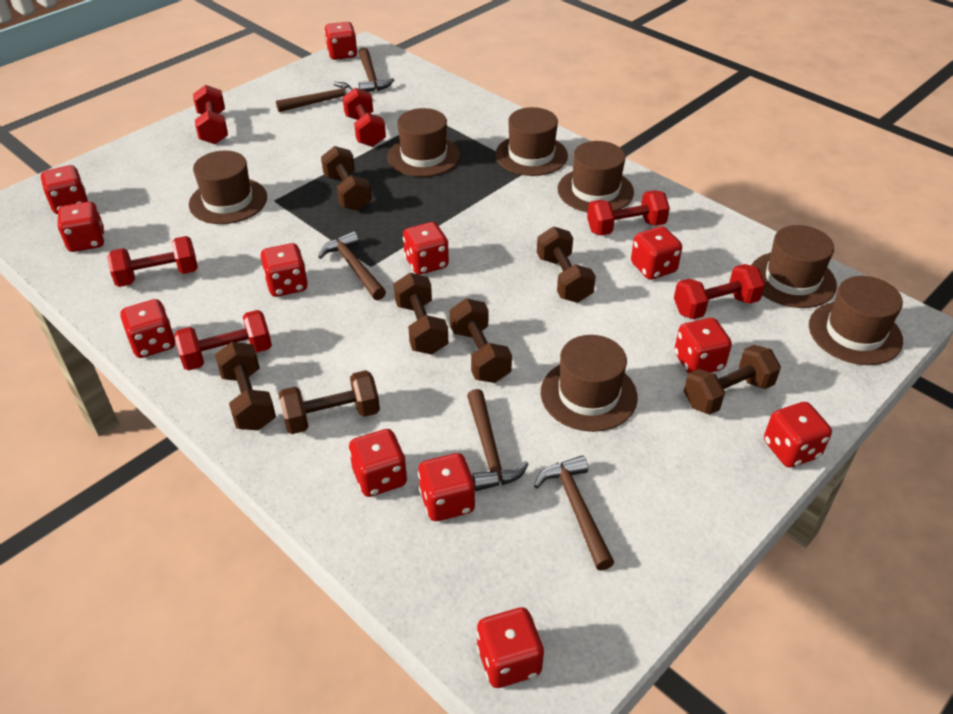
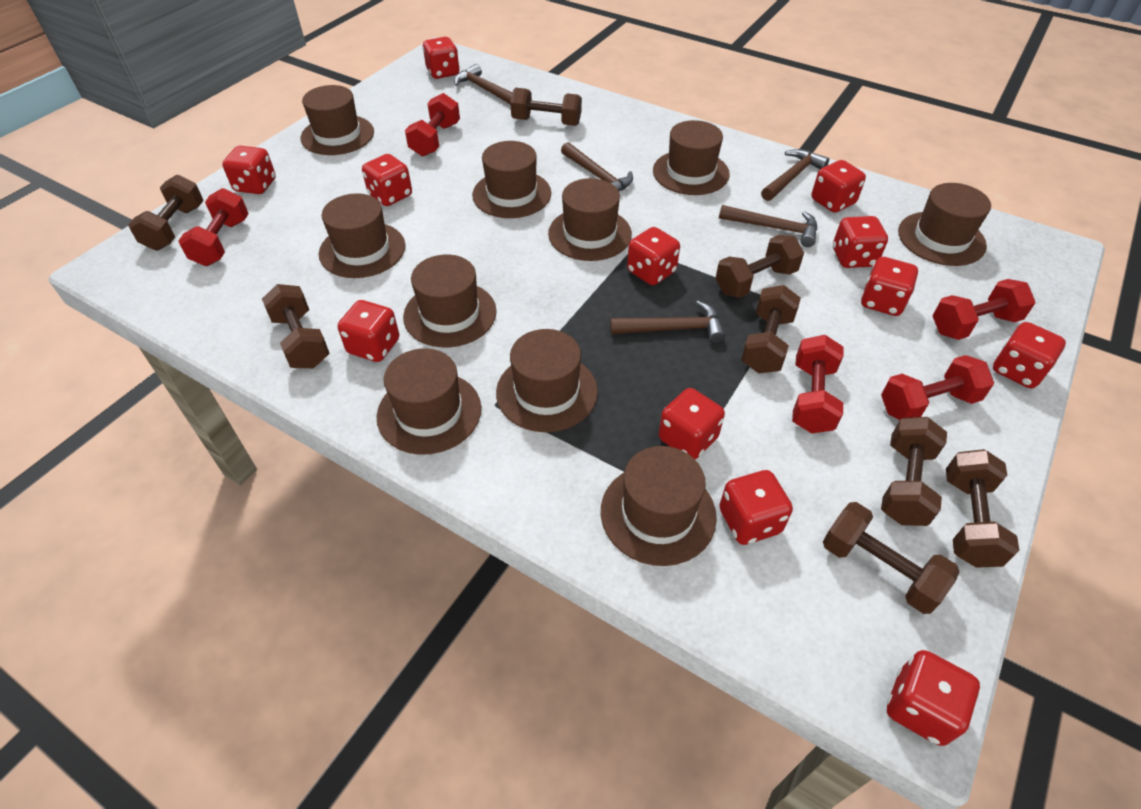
brown dumbbell: 7 -> 8
brown hat: 7 -> 10
red dumbbell: 6 -> 5

